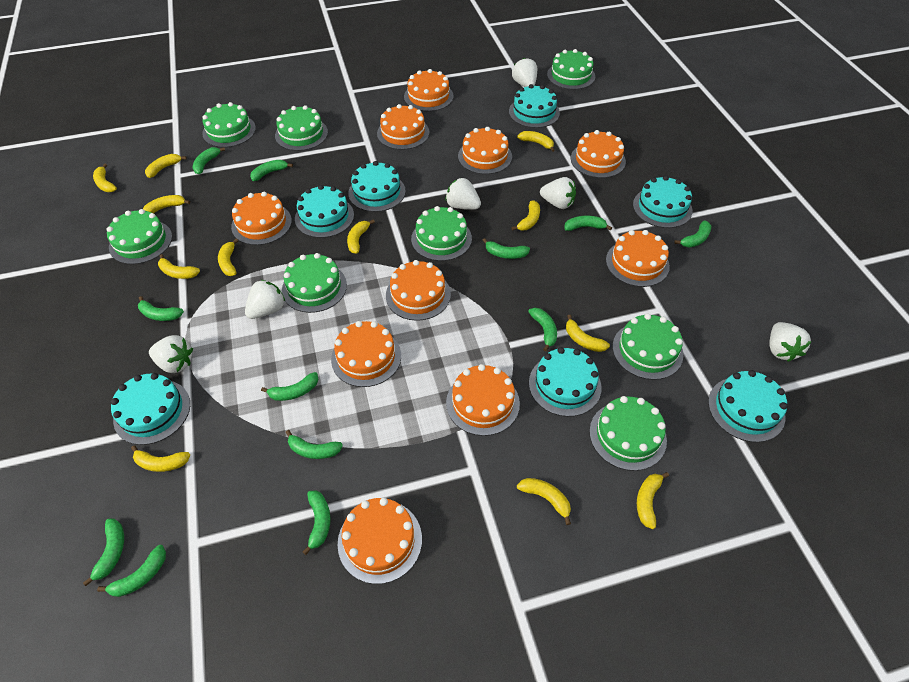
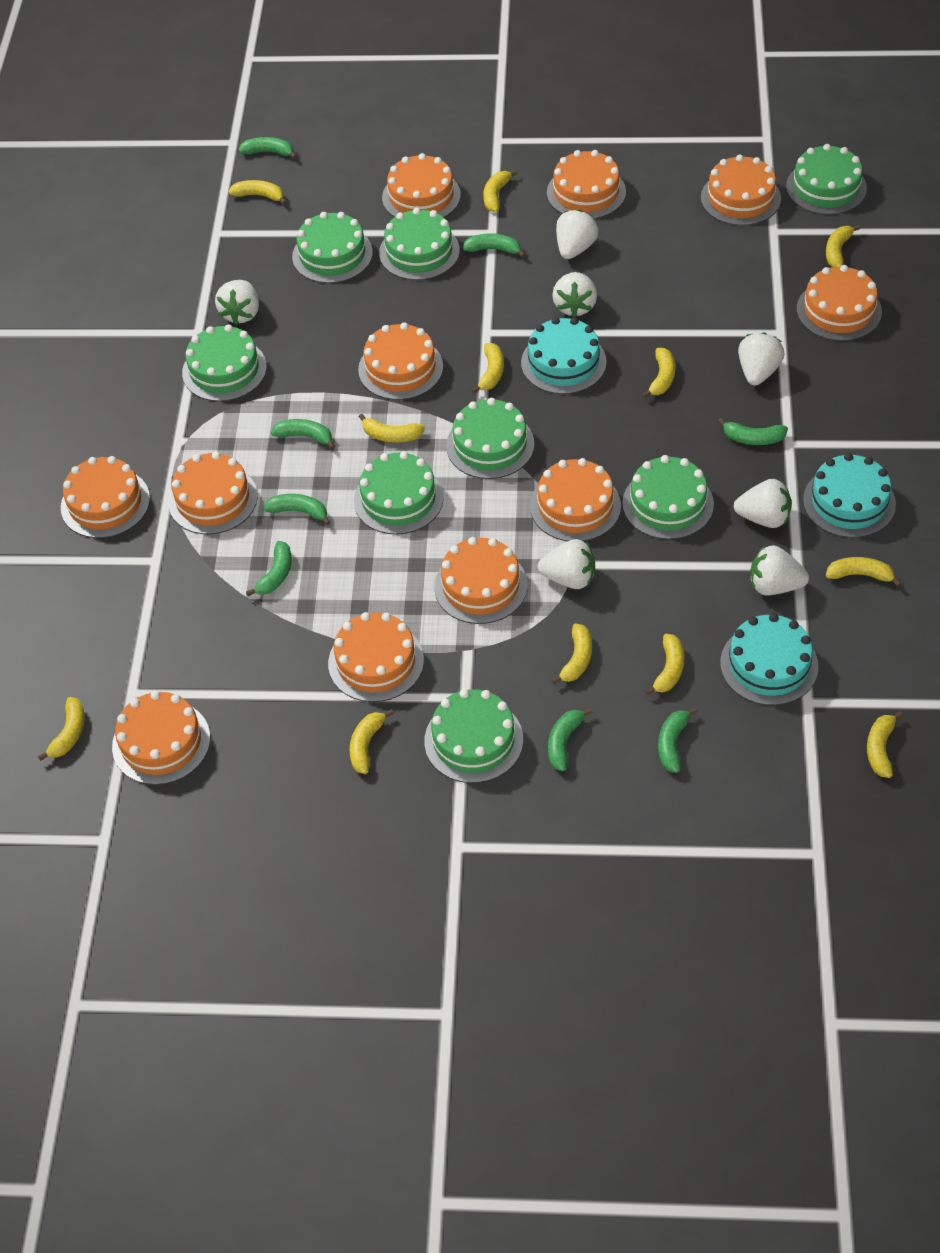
green banana: 12 -> 8
orange cake: 10 -> 11
turquoise cake: 7 -> 3
white strawberry: 6 -> 7

